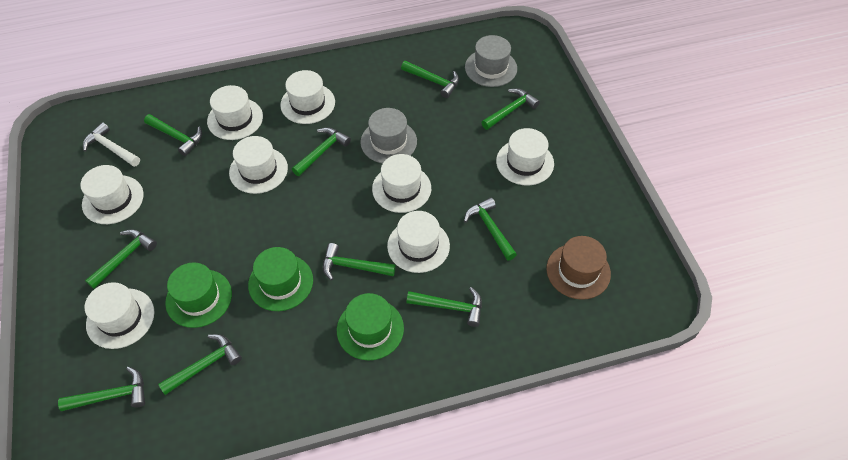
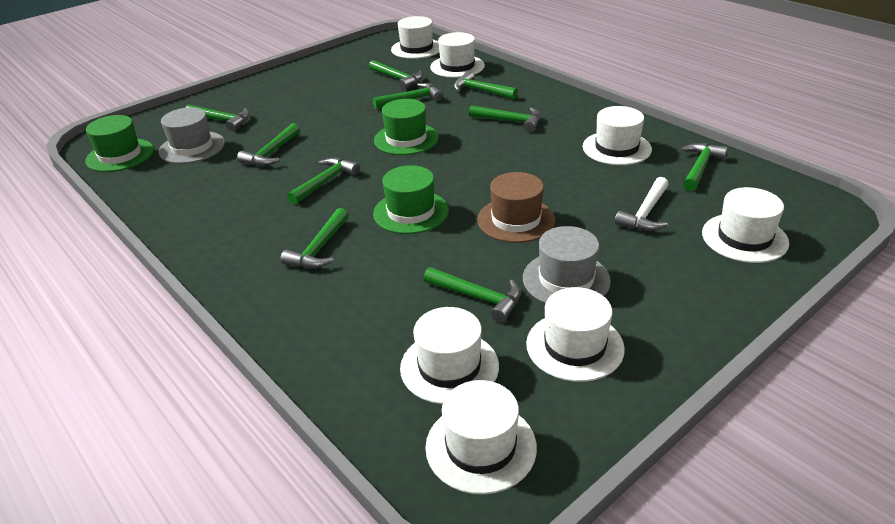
white hat: 8 -> 7

